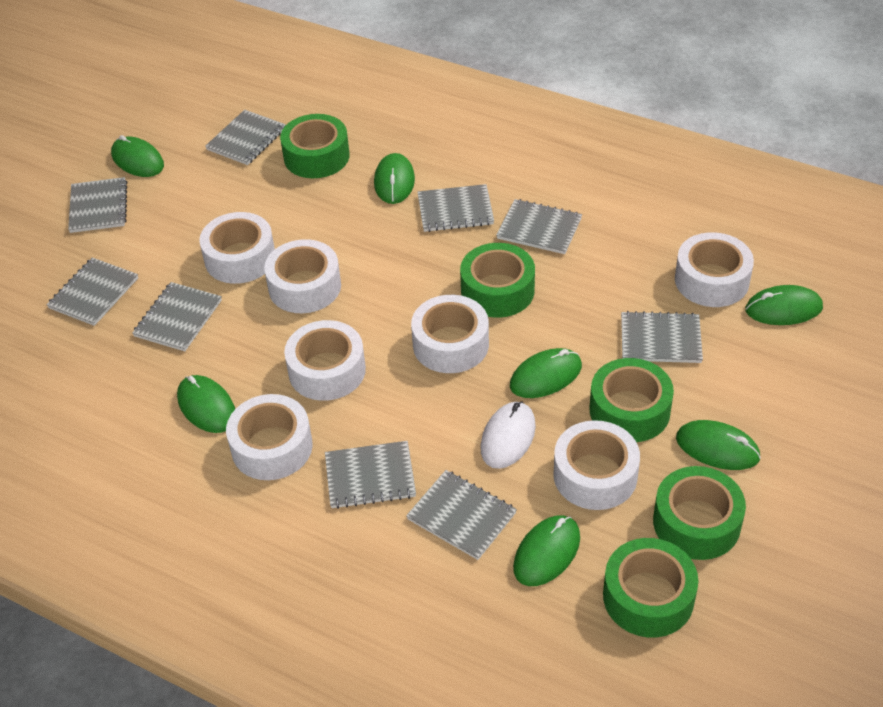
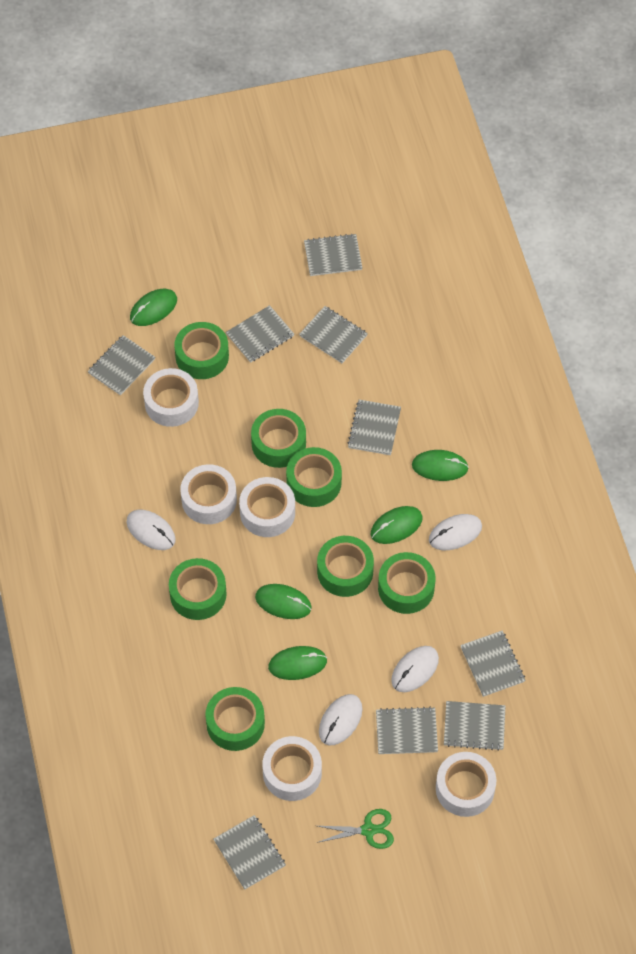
green mouse: 7 -> 5
green scissors: 0 -> 1
green tape: 5 -> 7
white mouse: 1 -> 4
white tape: 7 -> 5

